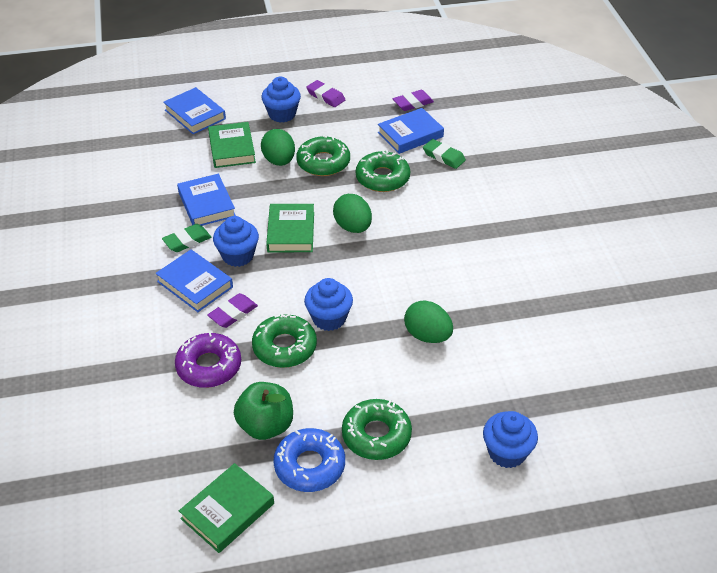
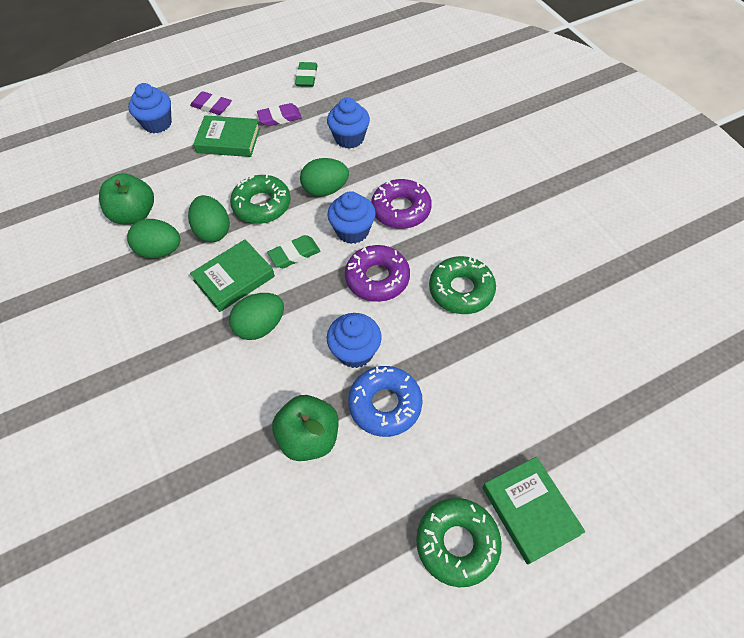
blue book: 4 -> 0
green apple: 1 -> 2
green donut: 4 -> 3
green egg: 3 -> 4
purple donut: 1 -> 2
purple eraser: 3 -> 2

